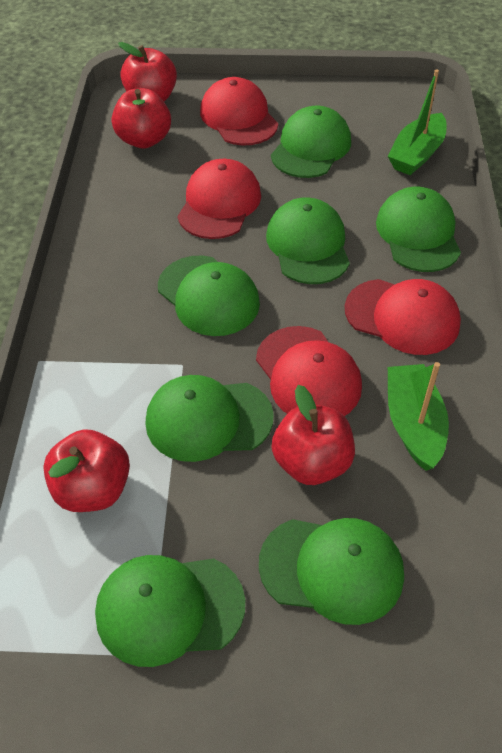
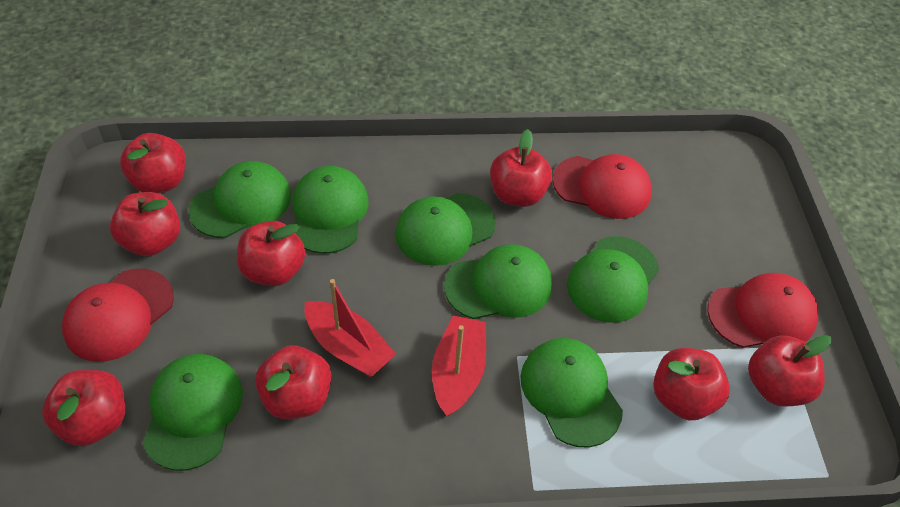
green boat: 2 -> 0
red apple: 4 -> 8
red boat: 0 -> 2
red cap: 4 -> 3

